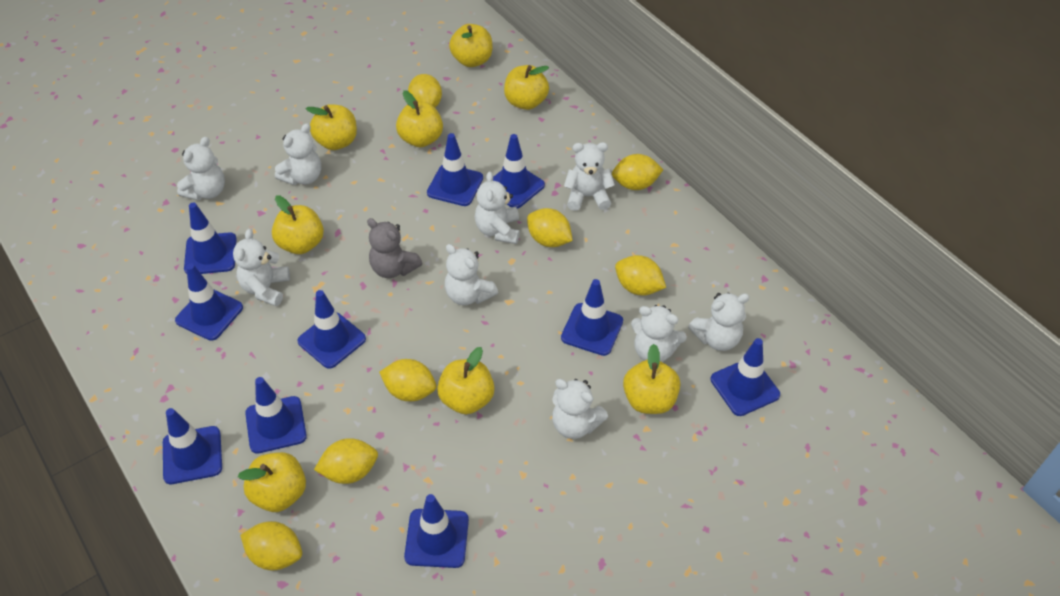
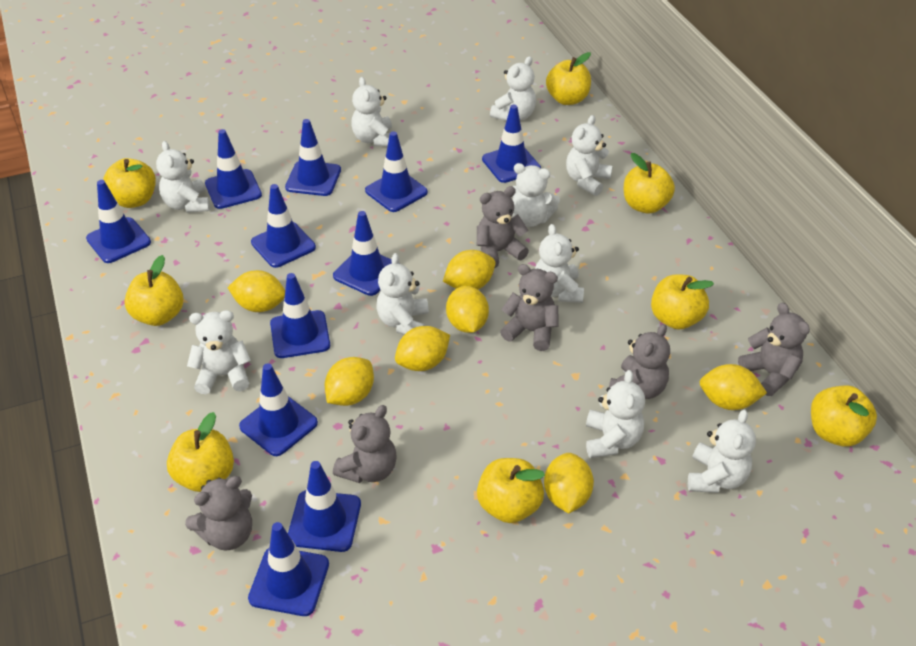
blue traffic cone: 10 -> 11
grey teddy bear: 1 -> 6
white teddy bear: 9 -> 10

